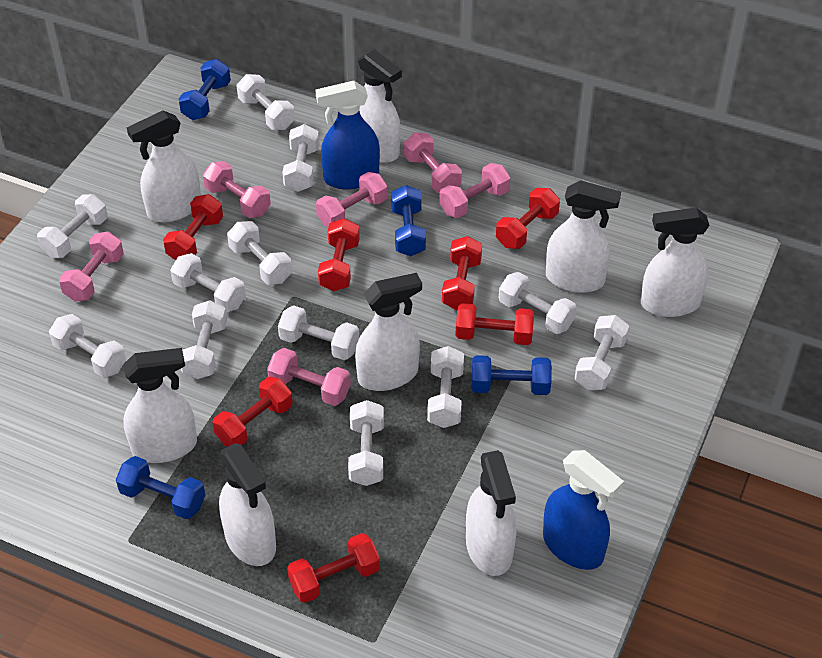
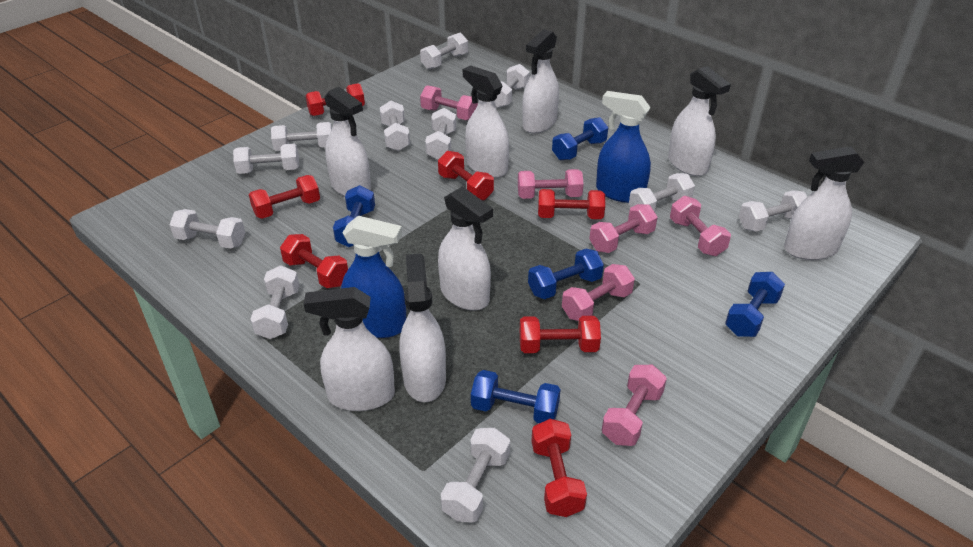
blue dumbbell: 4 -> 5
white dumbbell: 12 -> 11

